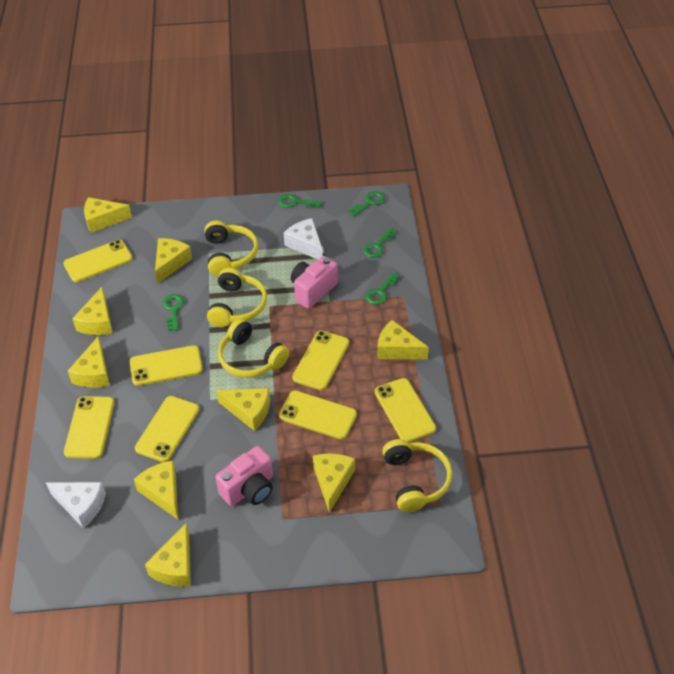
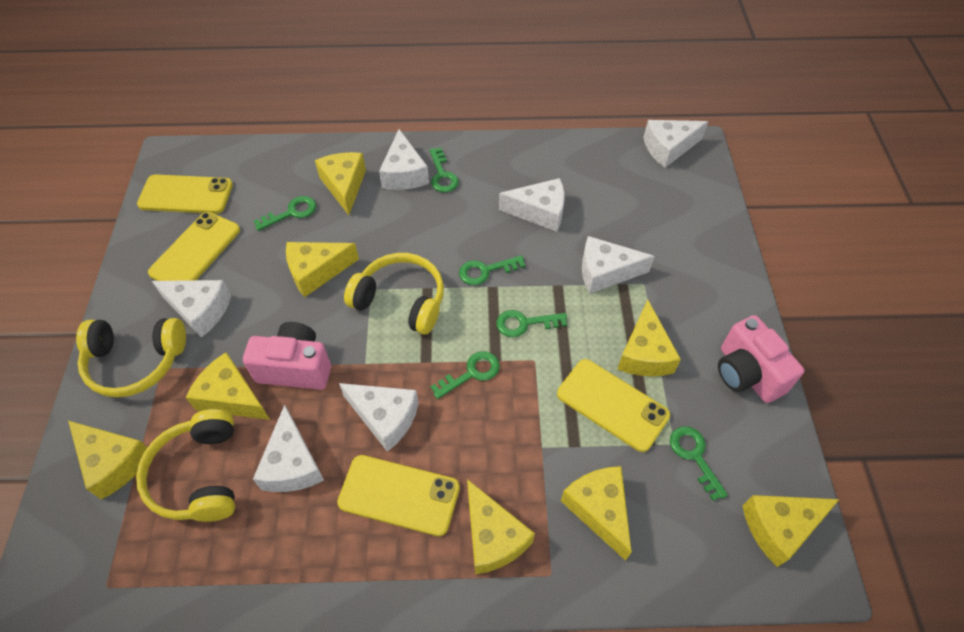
green key: 5 -> 6
white cheese: 2 -> 7
yellow cheese: 9 -> 8
yellow headphones: 4 -> 3
yellow phone: 7 -> 4

